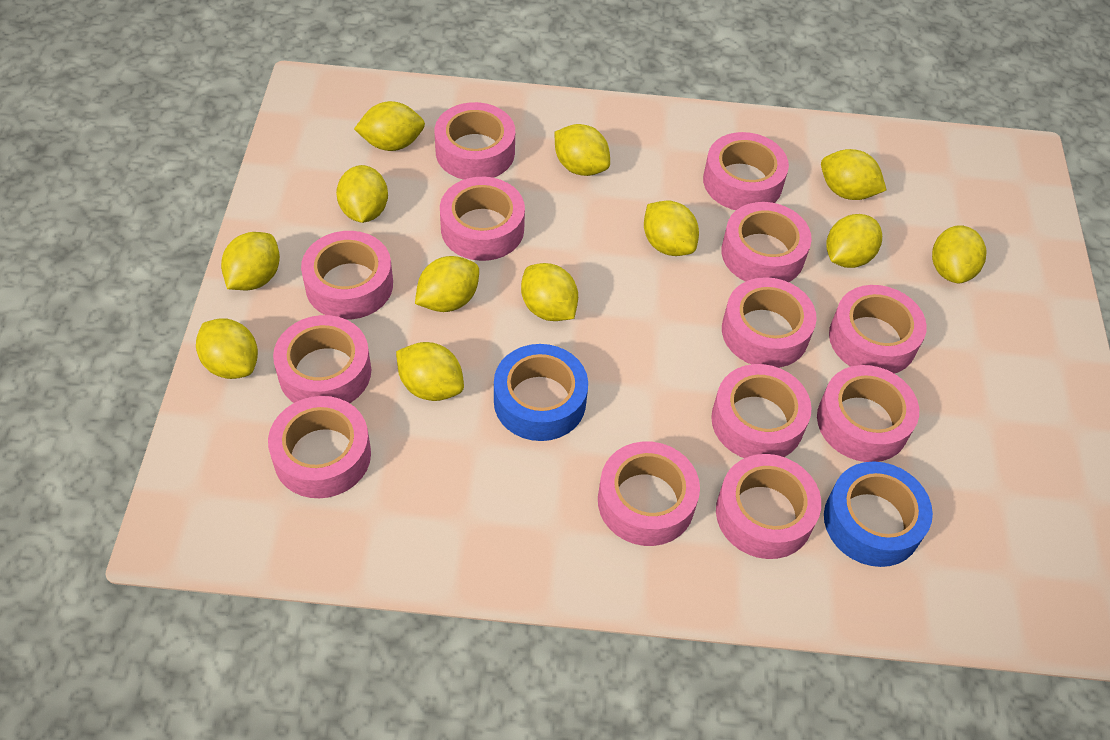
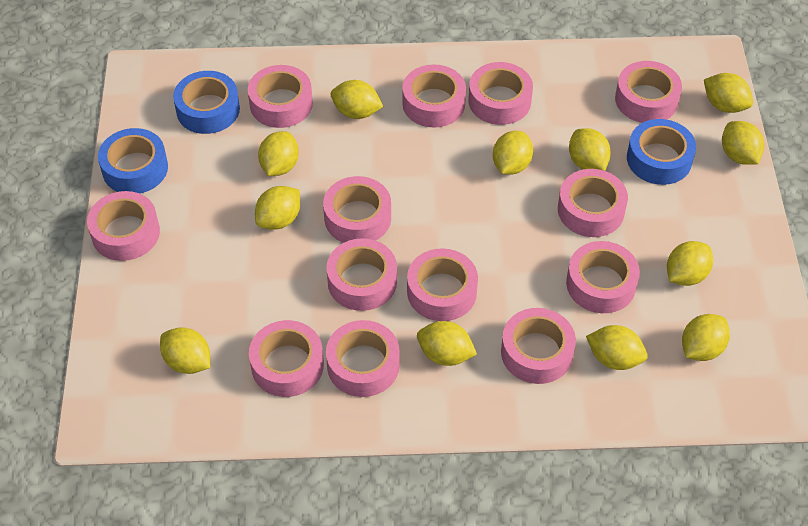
blue tape: 2 -> 3

